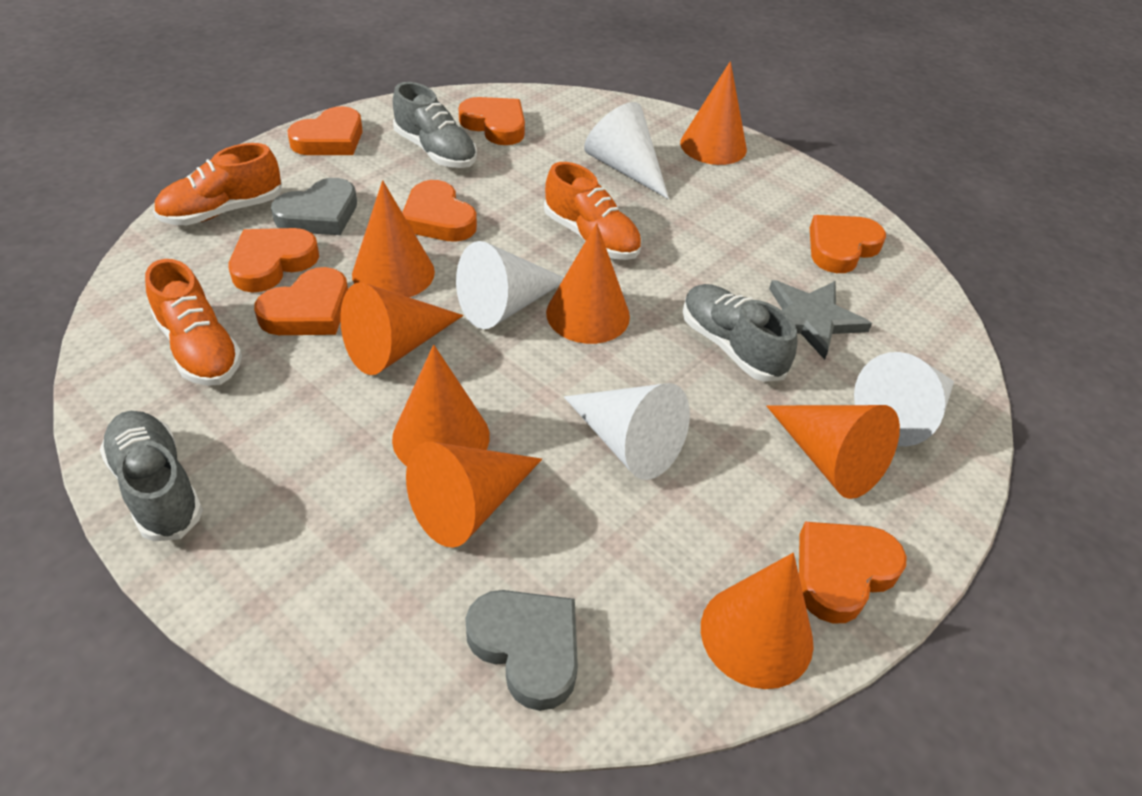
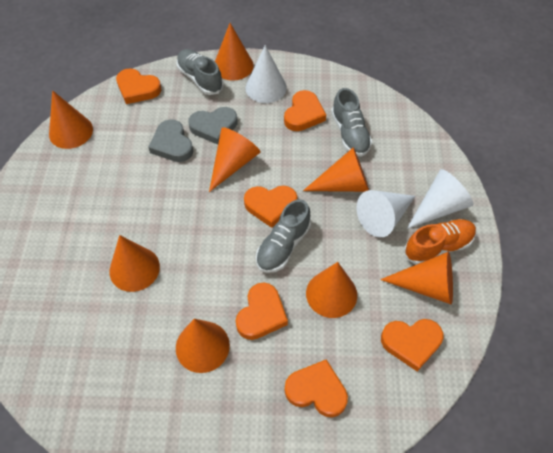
grey star: 1 -> 0
orange heart: 7 -> 6
orange shoe: 3 -> 1
white cone: 4 -> 3

